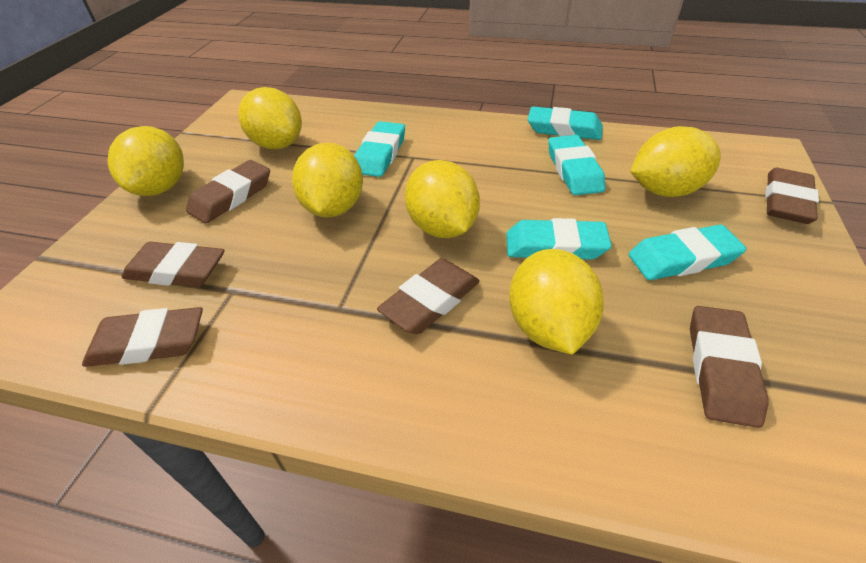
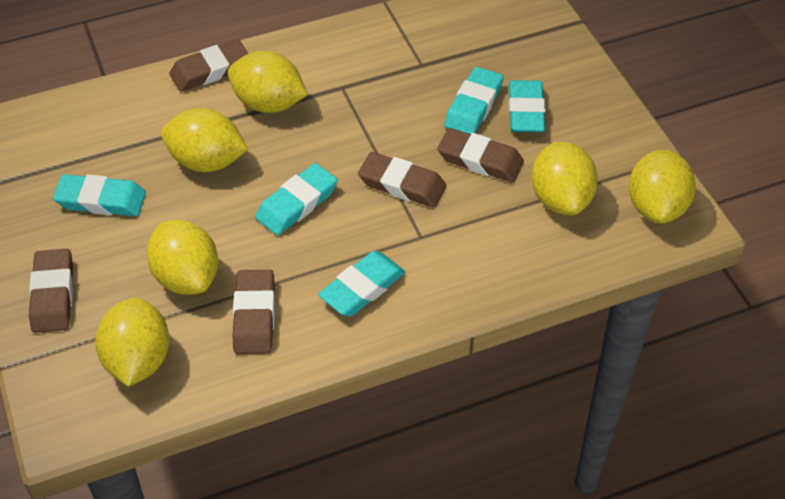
brown eraser: 6 -> 5

